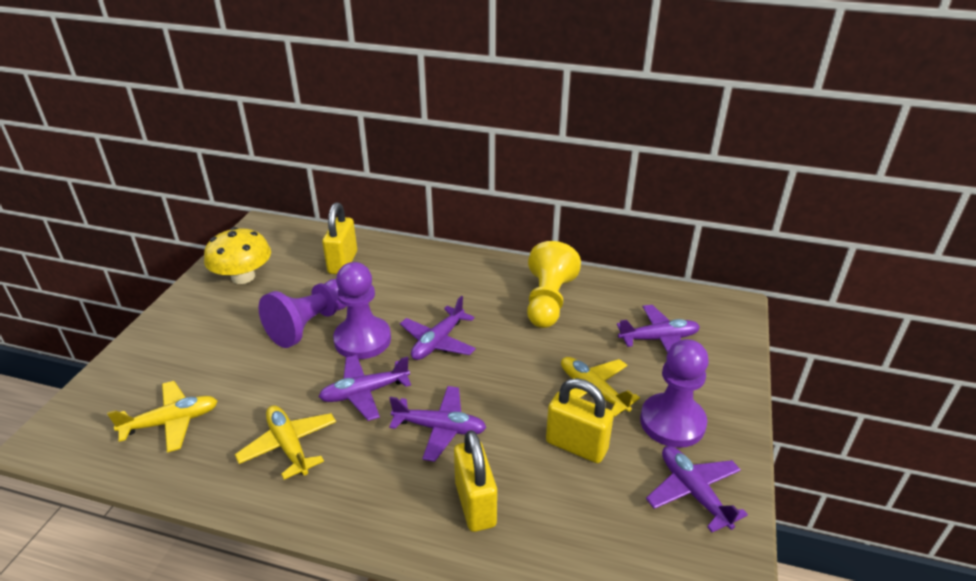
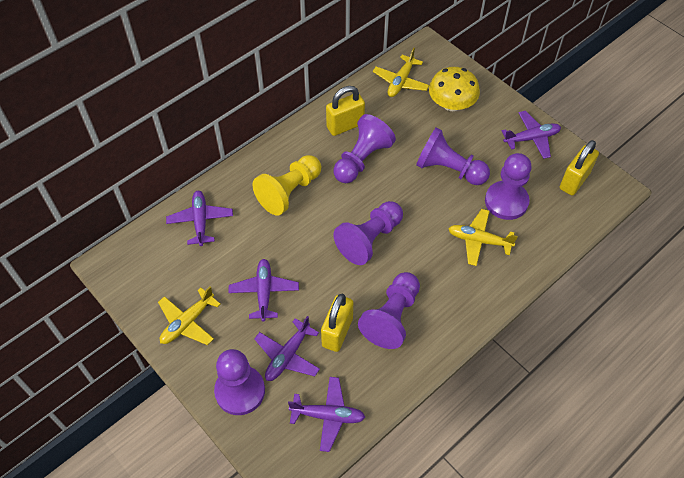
purple pawn: 3 -> 6

